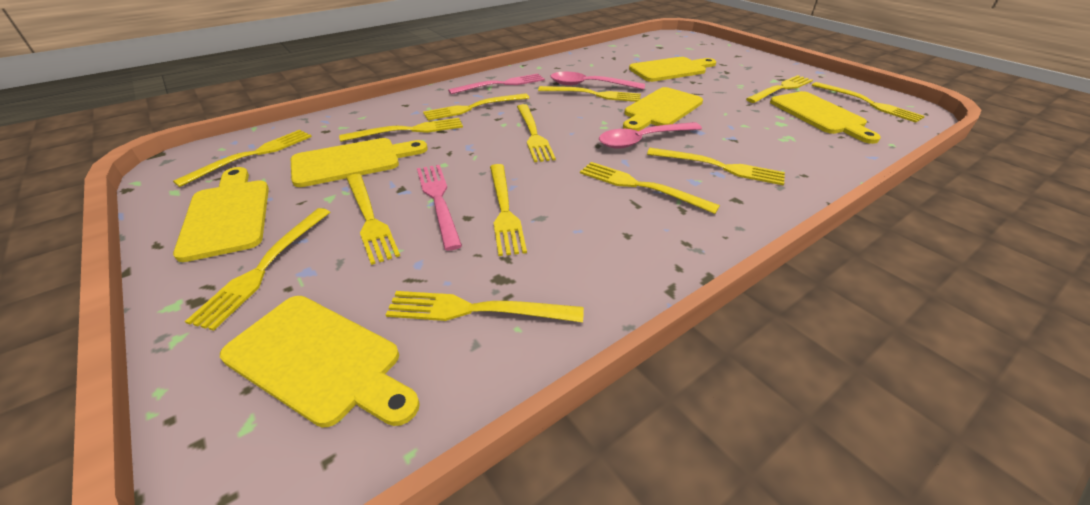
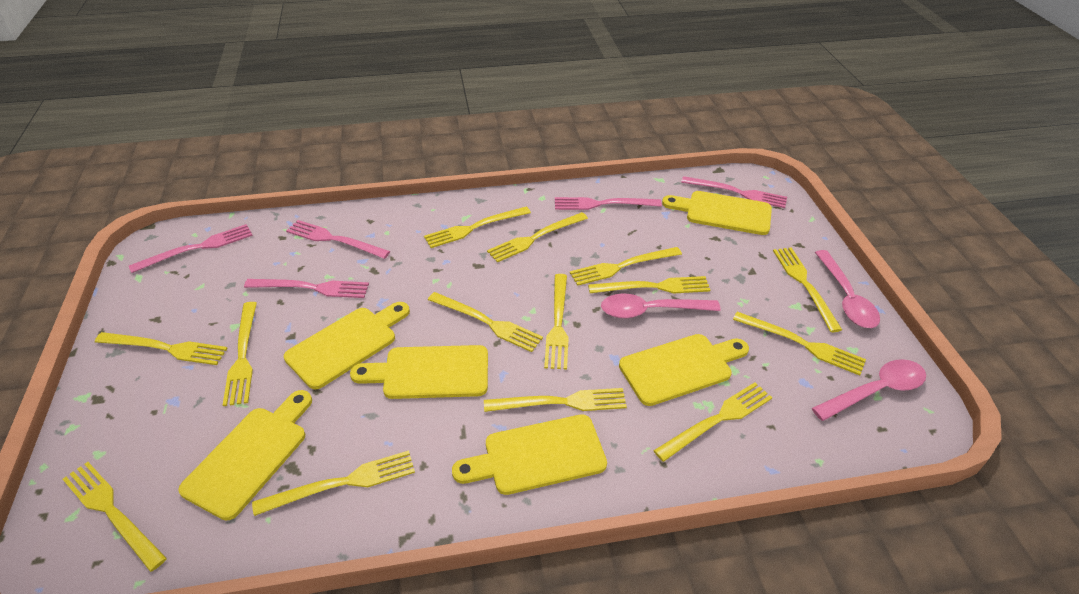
pink fork: 2 -> 5
pink spoon: 2 -> 3
yellow fork: 13 -> 14

